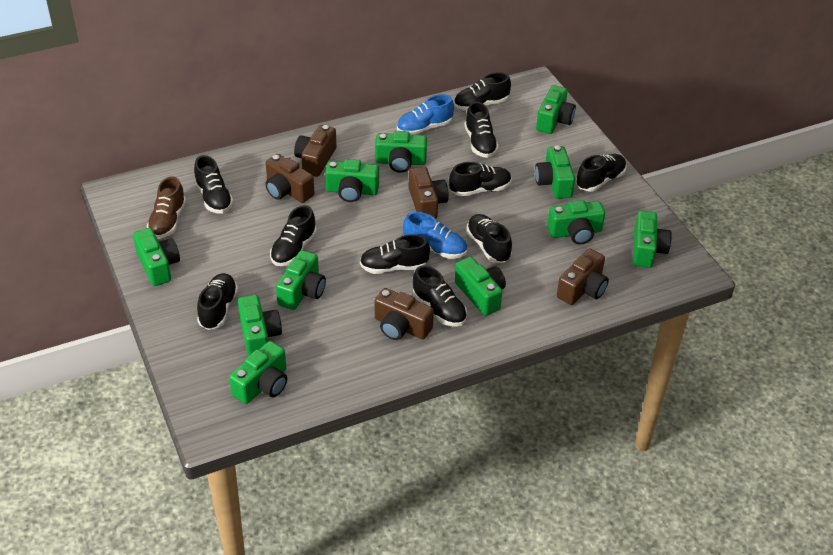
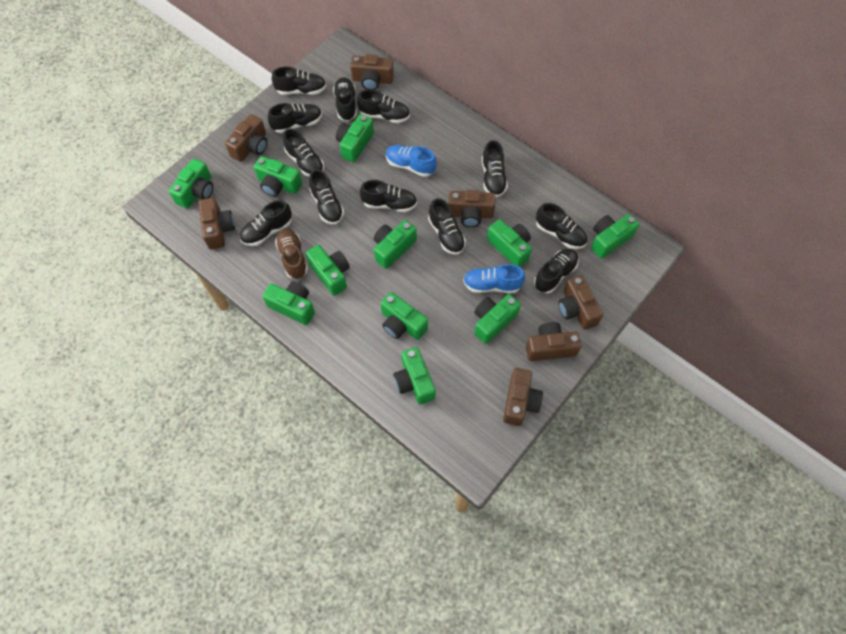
black shoe: 10 -> 12
brown camera: 5 -> 7

